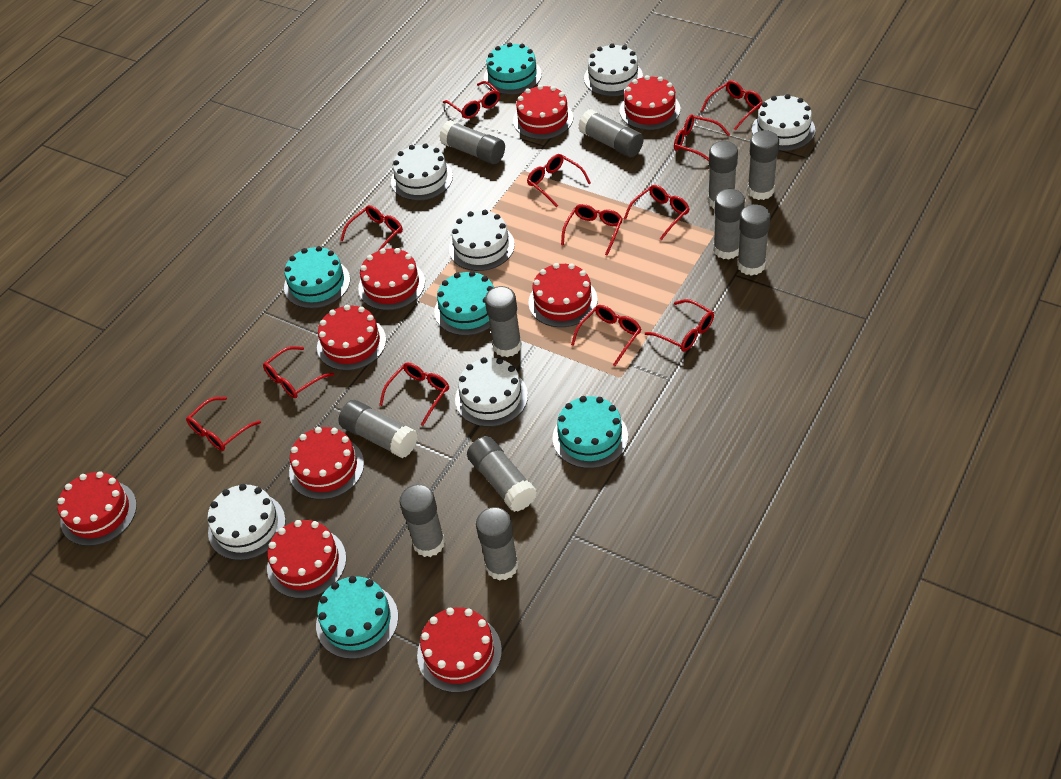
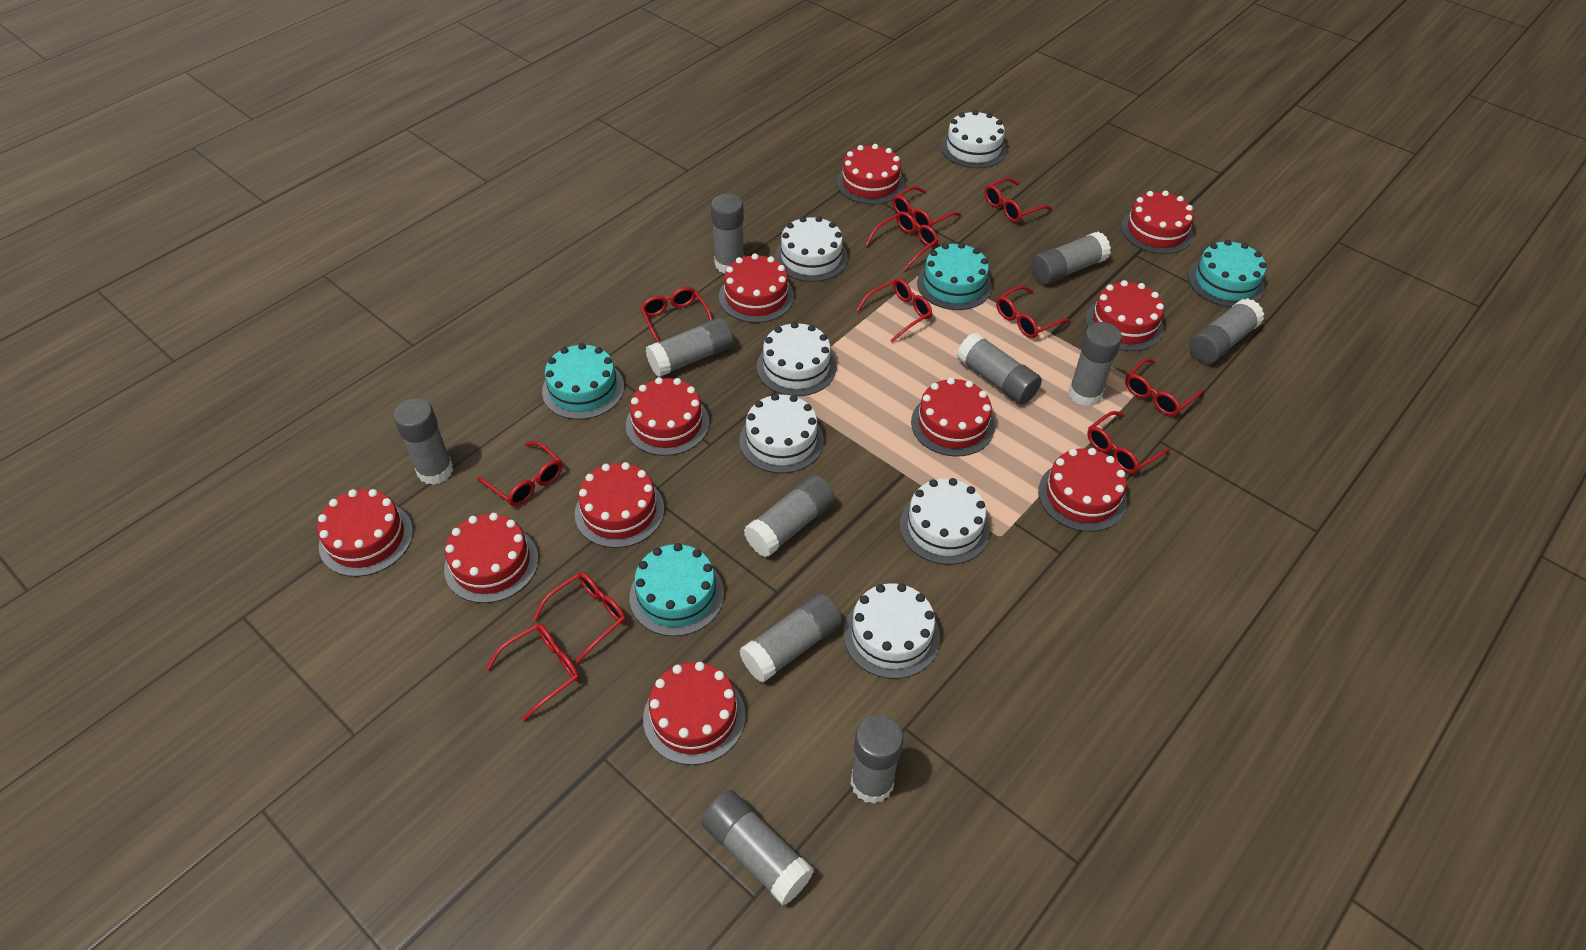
red cake: 9 -> 11
red glasses: 12 -> 11
turquoise cake: 5 -> 4

